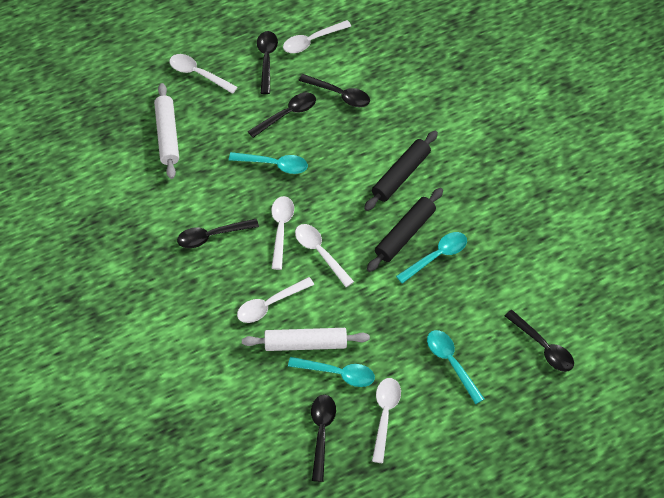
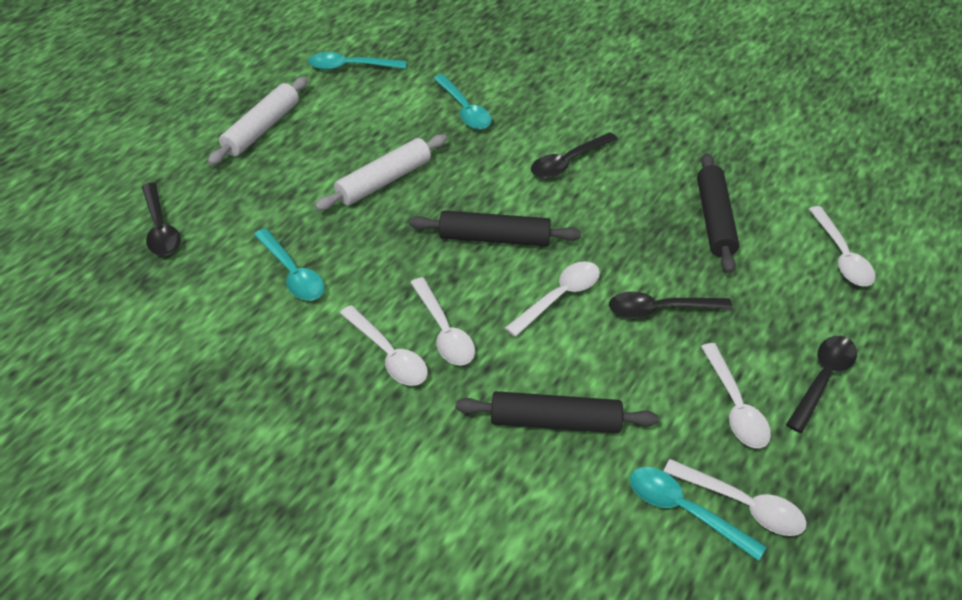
black rolling pin: 2 -> 3
black spoon: 6 -> 4

